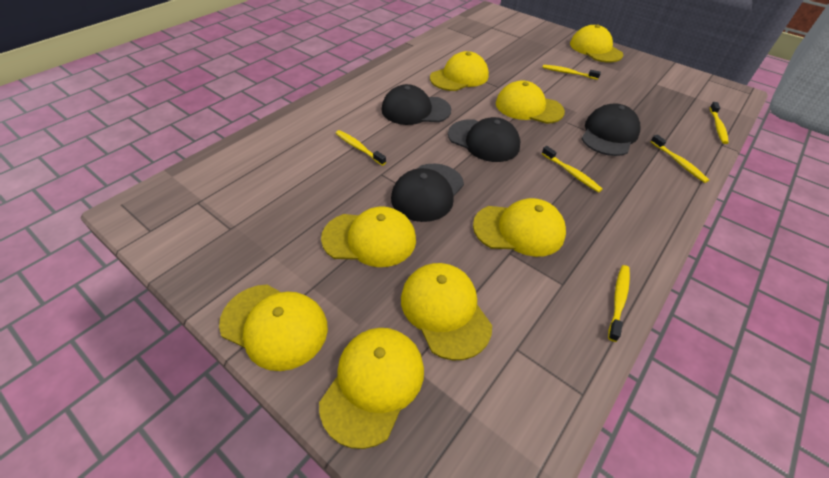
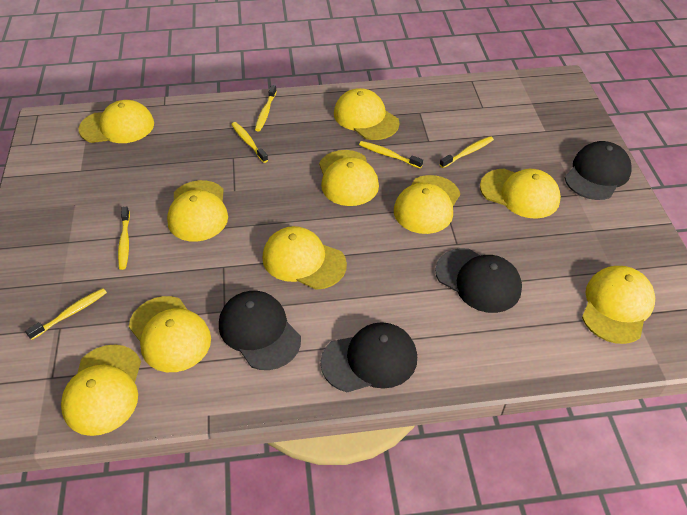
yellow cap: 8 -> 10

